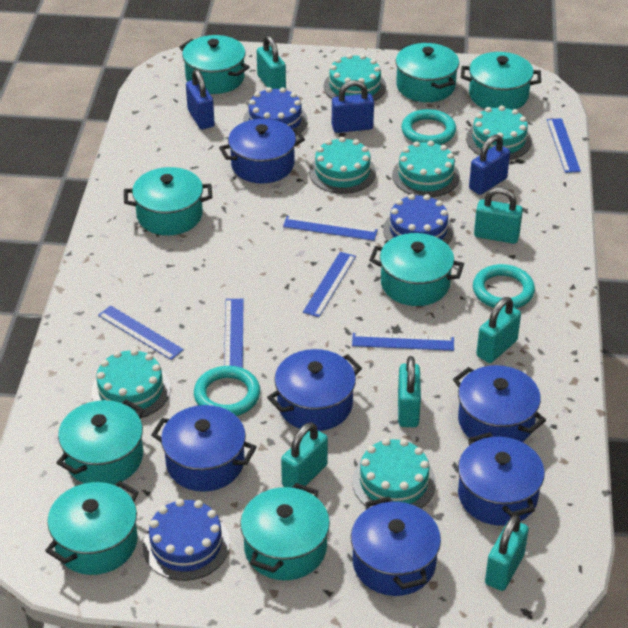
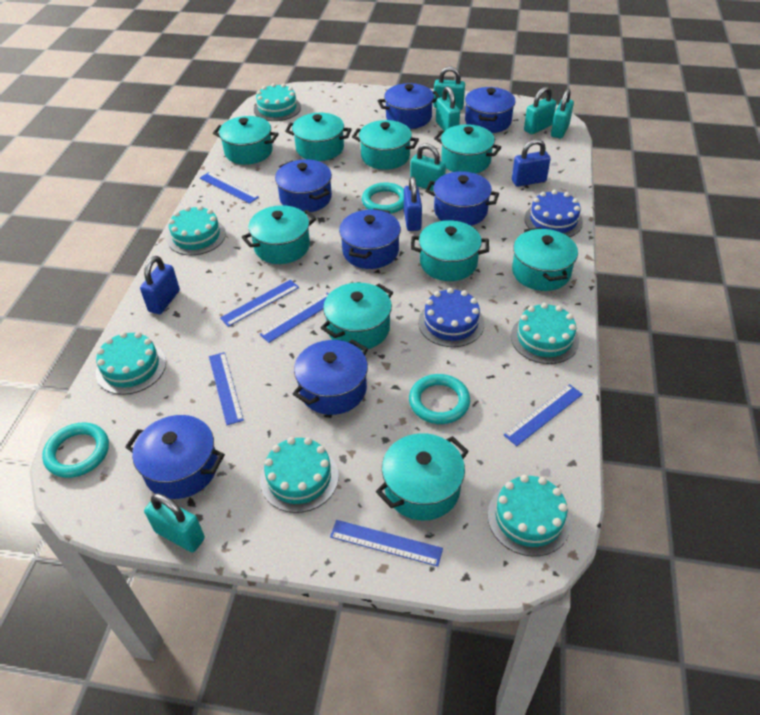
blue cake: 3 -> 2
blue pot: 6 -> 7
turquoise pot: 8 -> 9

